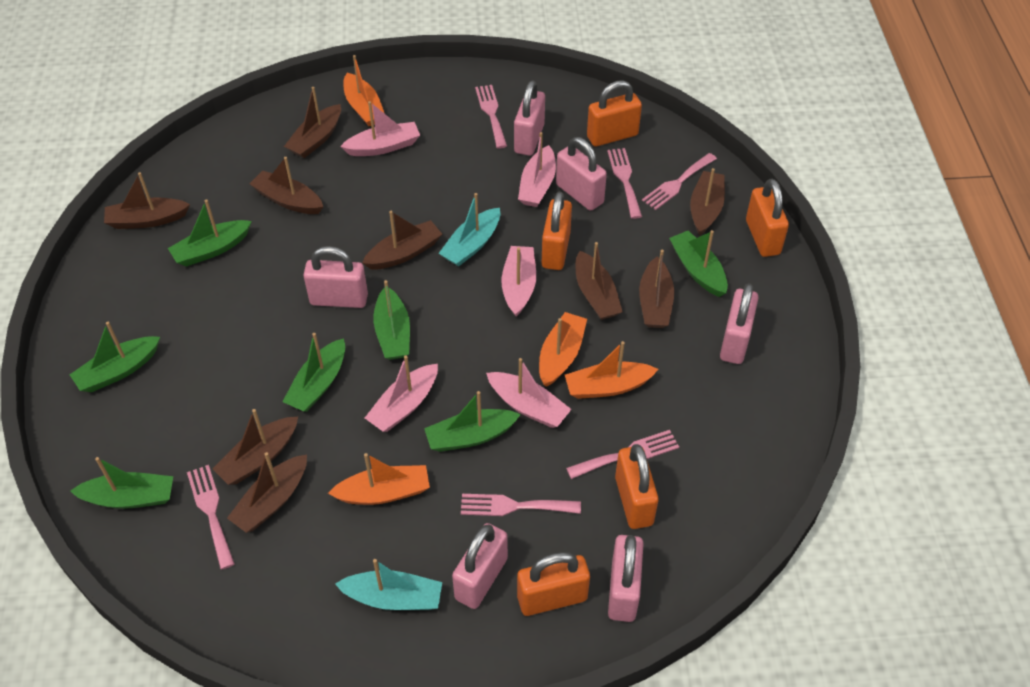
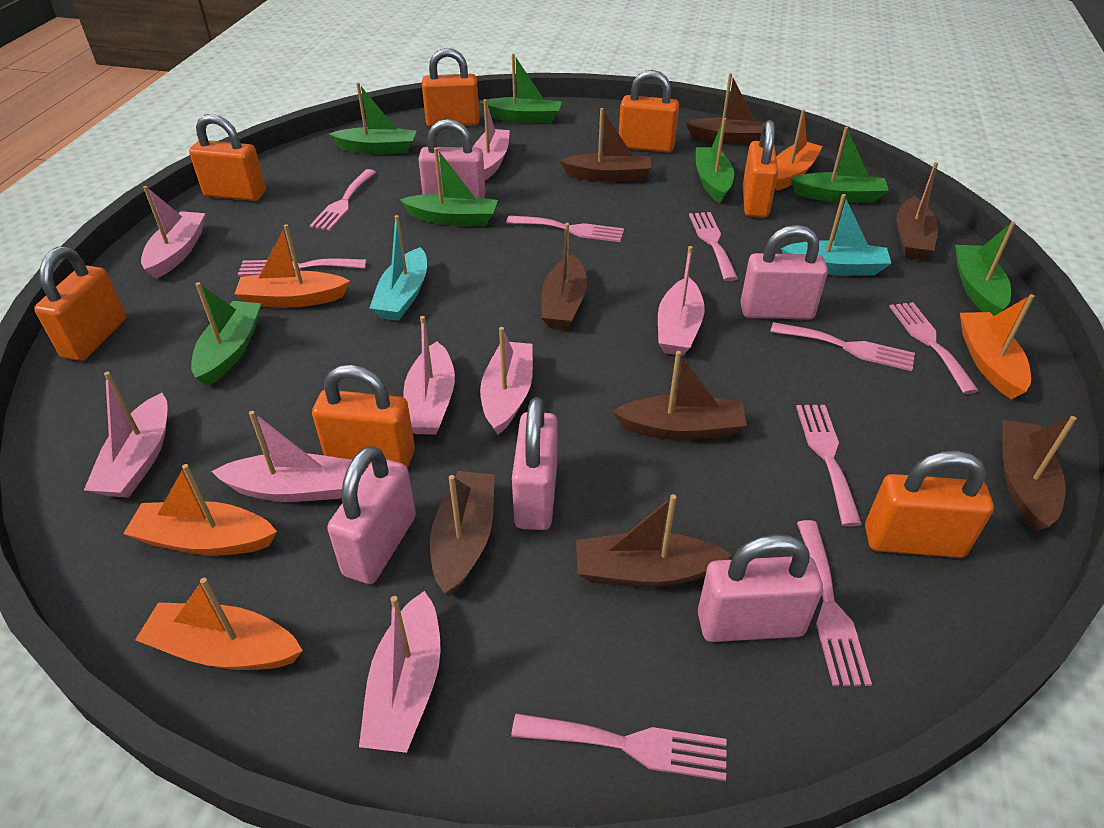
brown boat: 9 -> 8
orange boat: 4 -> 5
orange padlock: 5 -> 7
pink boat: 5 -> 8
pink fork: 6 -> 9
pink padlock: 6 -> 5

